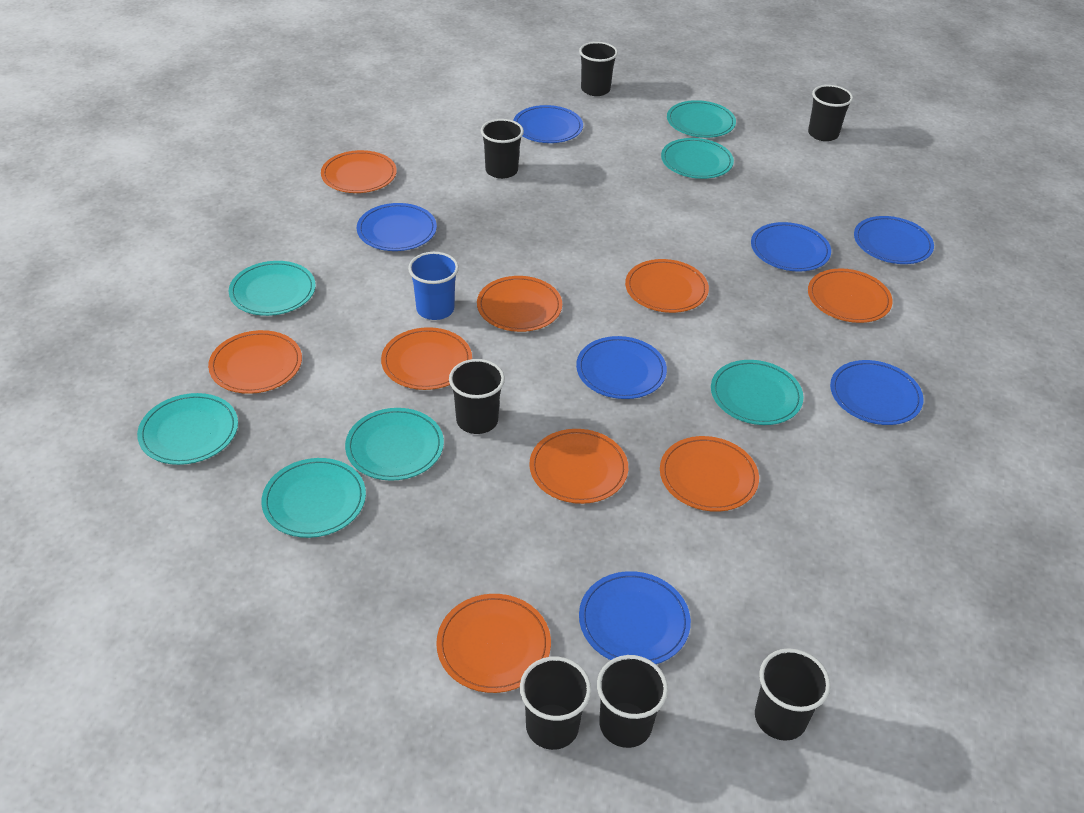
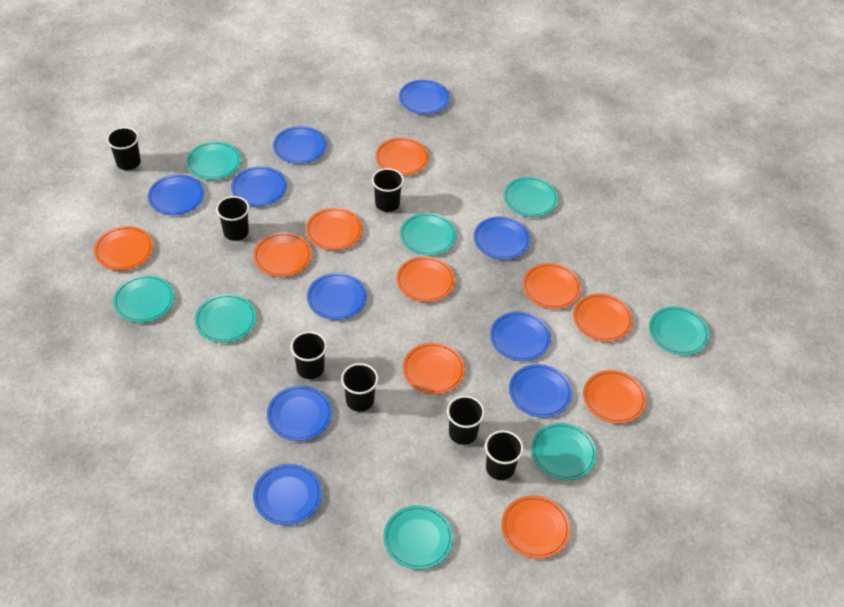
blue cup: 1 -> 0
blue plate: 7 -> 10
orange plate: 9 -> 10
turquoise plate: 7 -> 8

